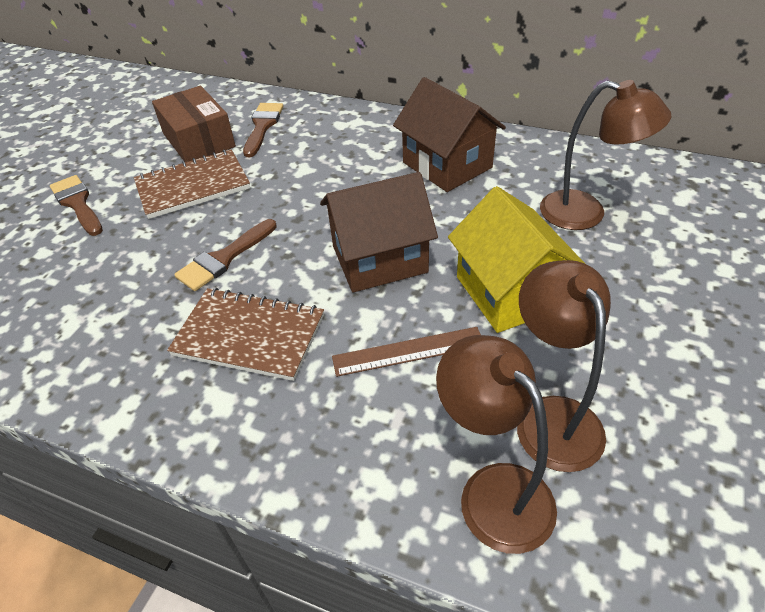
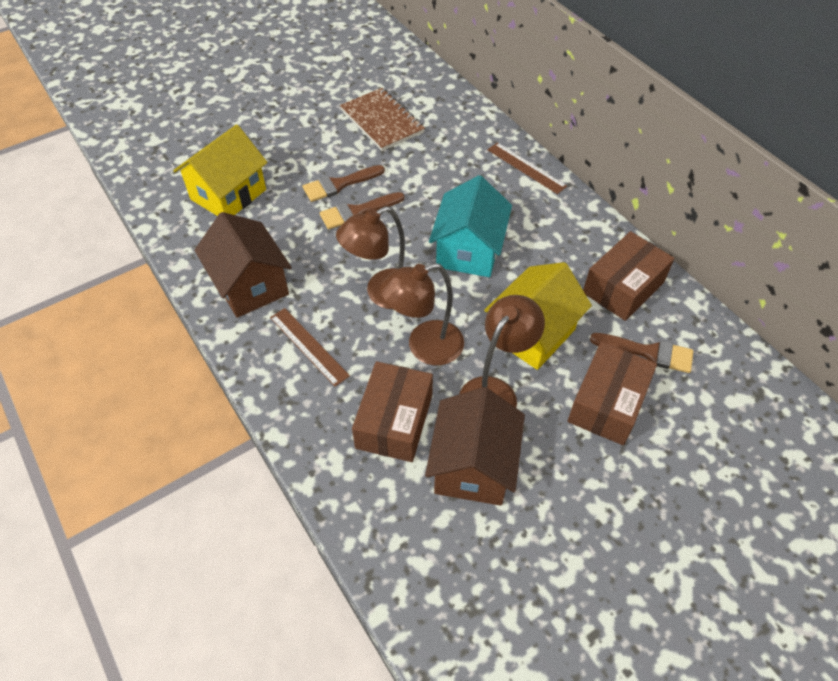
brown box: 1 -> 3
brown notebook: 2 -> 1
brown ruler: 1 -> 2
turquoise house: 0 -> 1
yellow house: 1 -> 2

